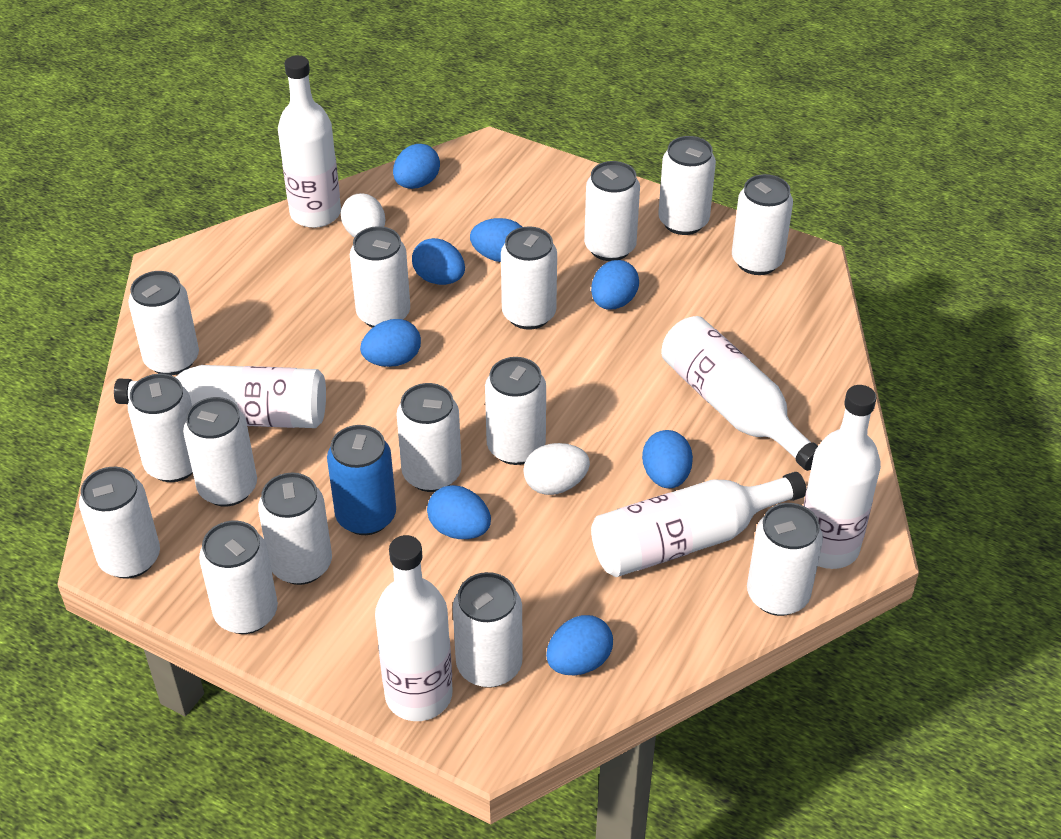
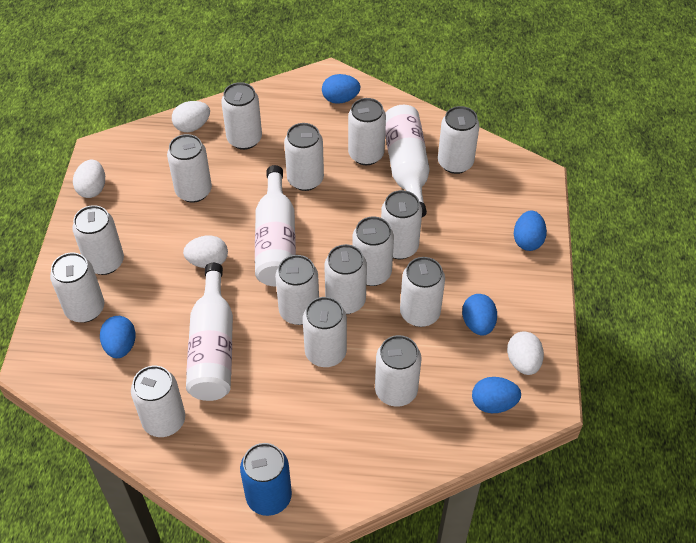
blue egg: 8 -> 5
white bottle: 6 -> 3
white egg: 2 -> 4

